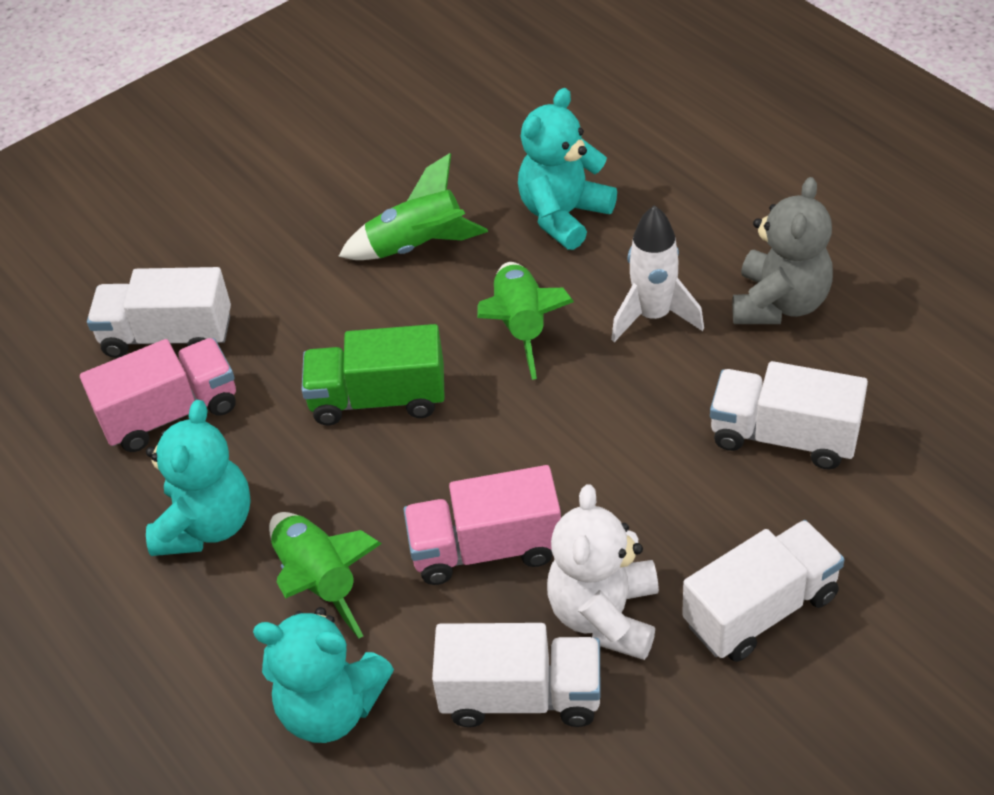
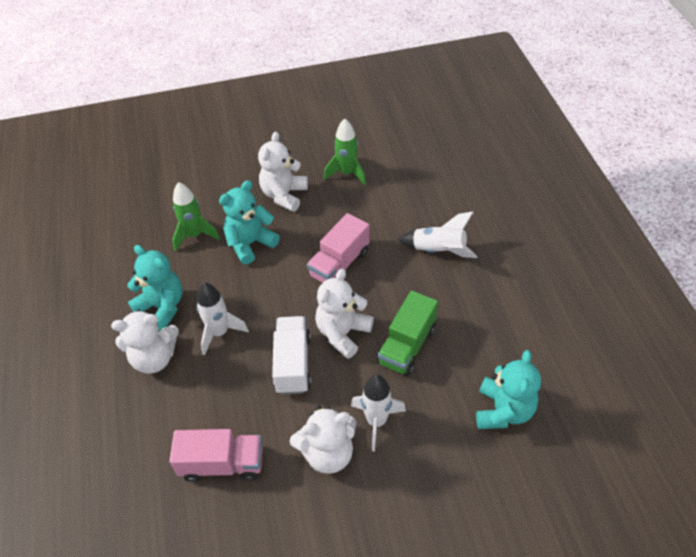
green rocket: 3 -> 2
grey teddy bear: 1 -> 0
white rocket: 1 -> 3
white teddy bear: 1 -> 4
white truck: 4 -> 1

